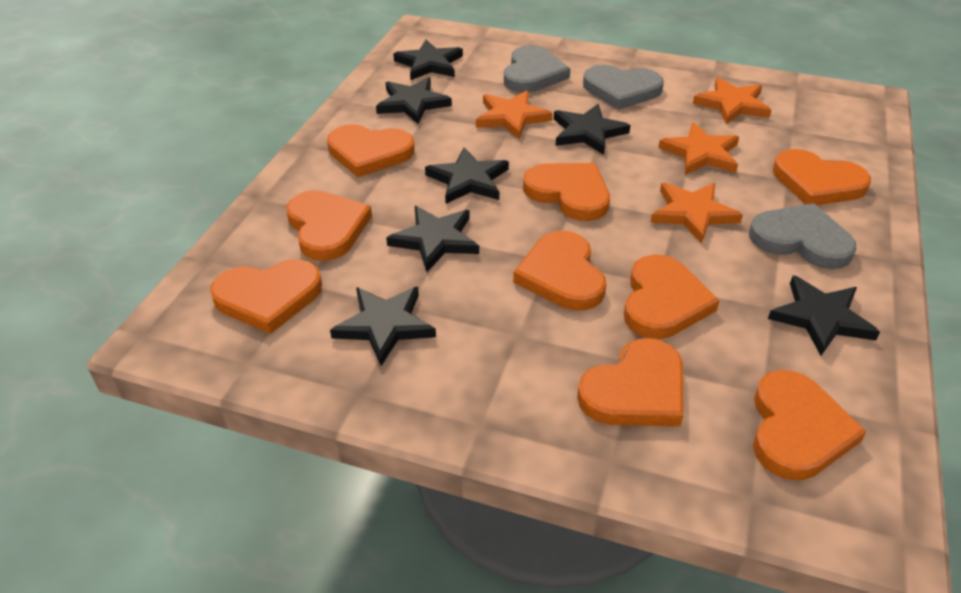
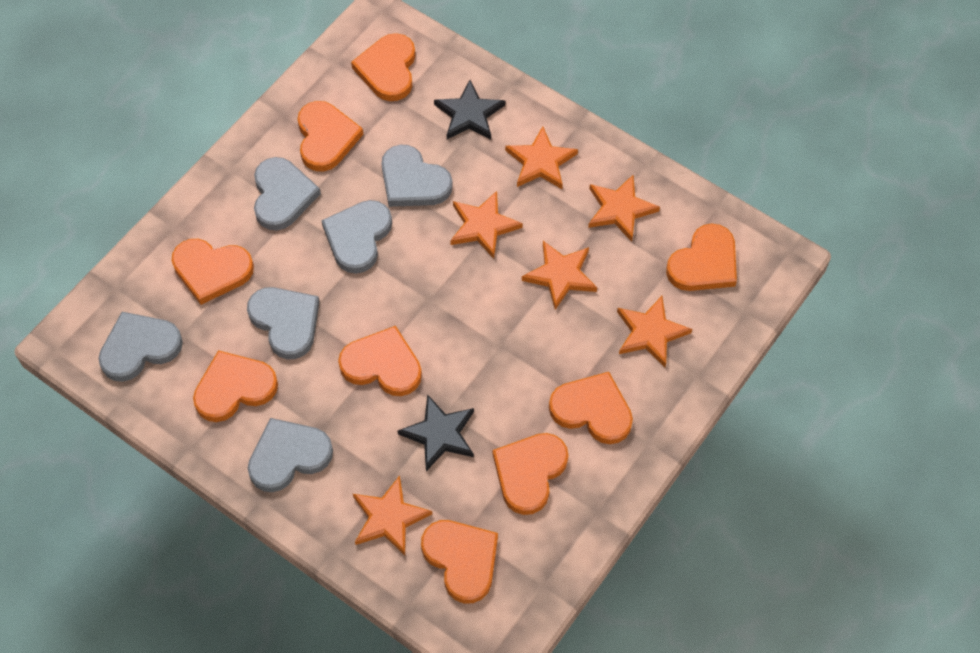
black star: 7 -> 2
grey heart: 3 -> 6
orange star: 4 -> 6

